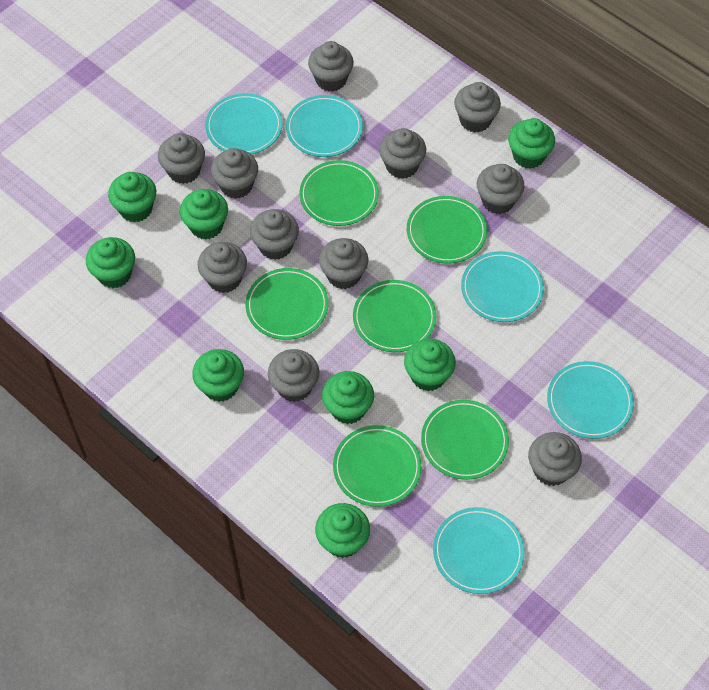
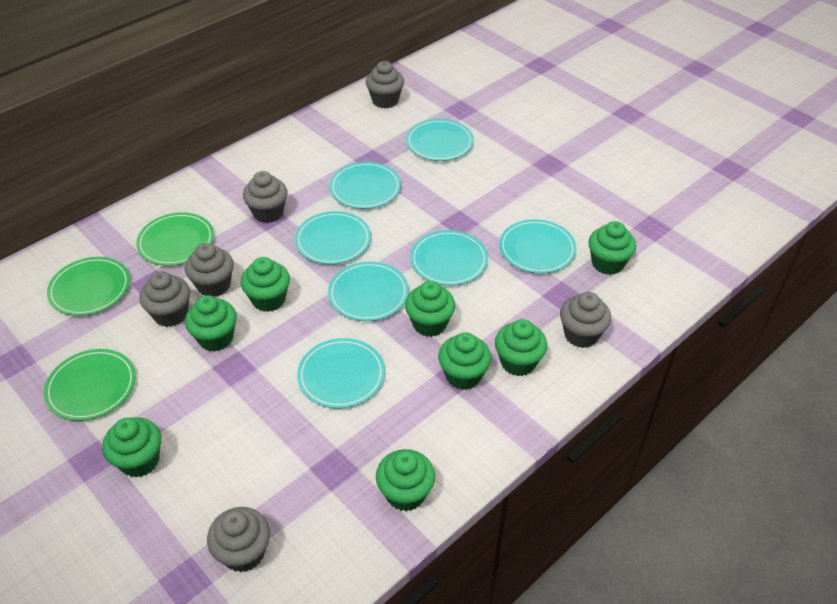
green plate: 6 -> 3
grey cupcake: 11 -> 6
turquoise plate: 5 -> 7

